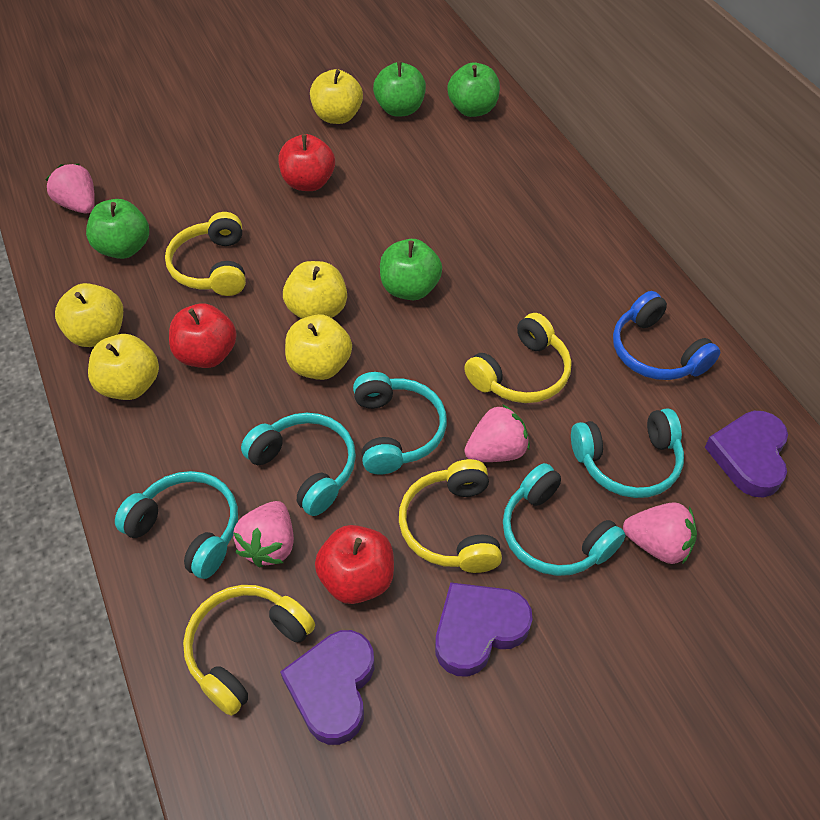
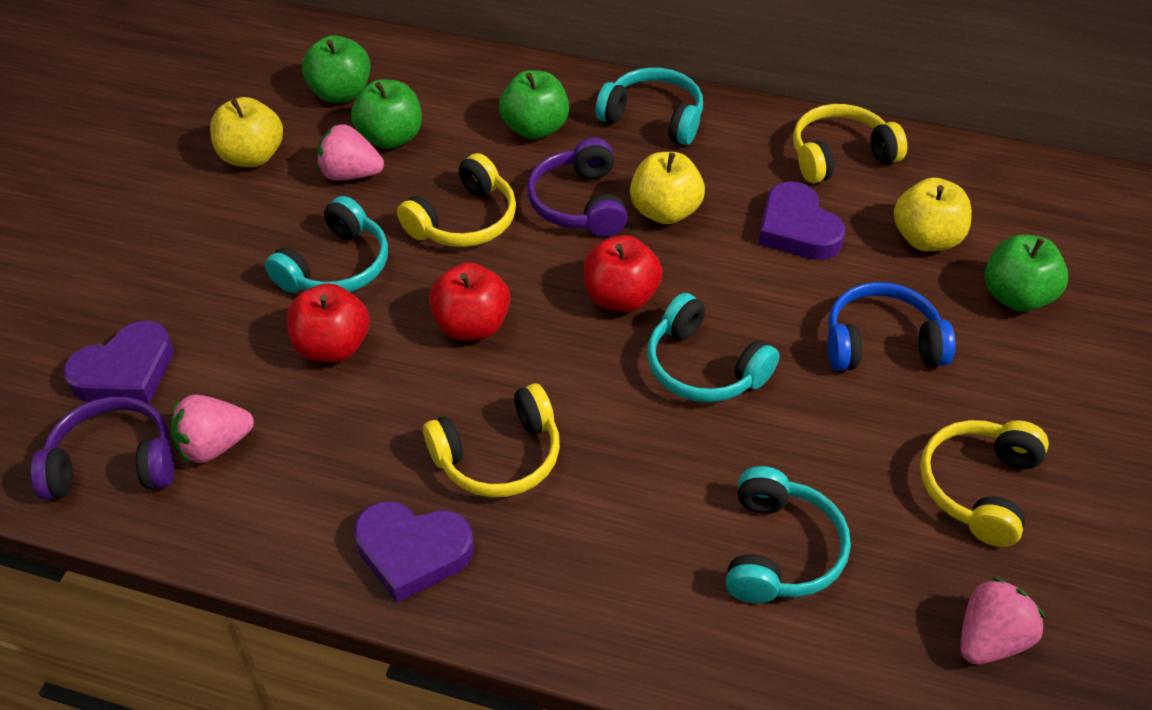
pink strawberry: 4 -> 3
purple headphones: 0 -> 2
turquoise headphones: 5 -> 4
yellow apple: 5 -> 3

